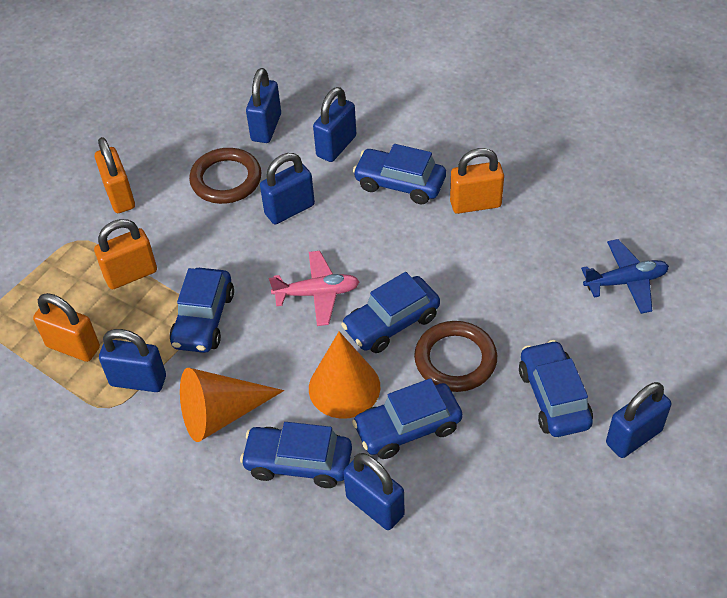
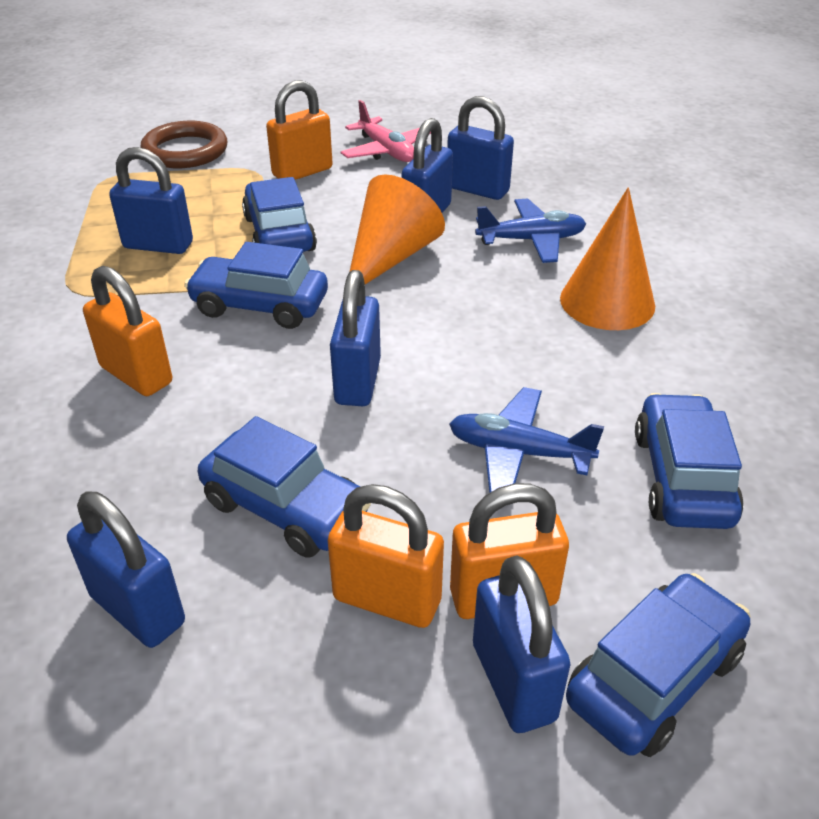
blue car: 6 -> 5
blue plane: 1 -> 2
brown ring: 2 -> 1

